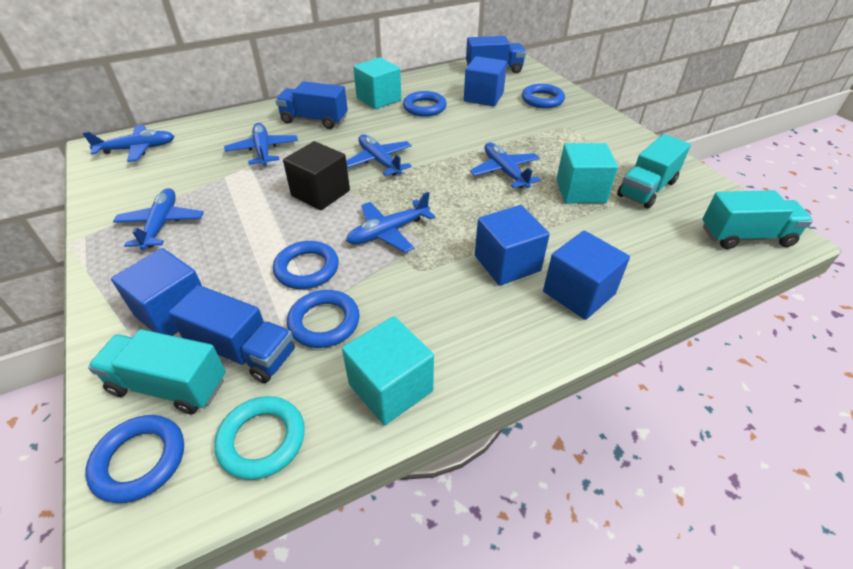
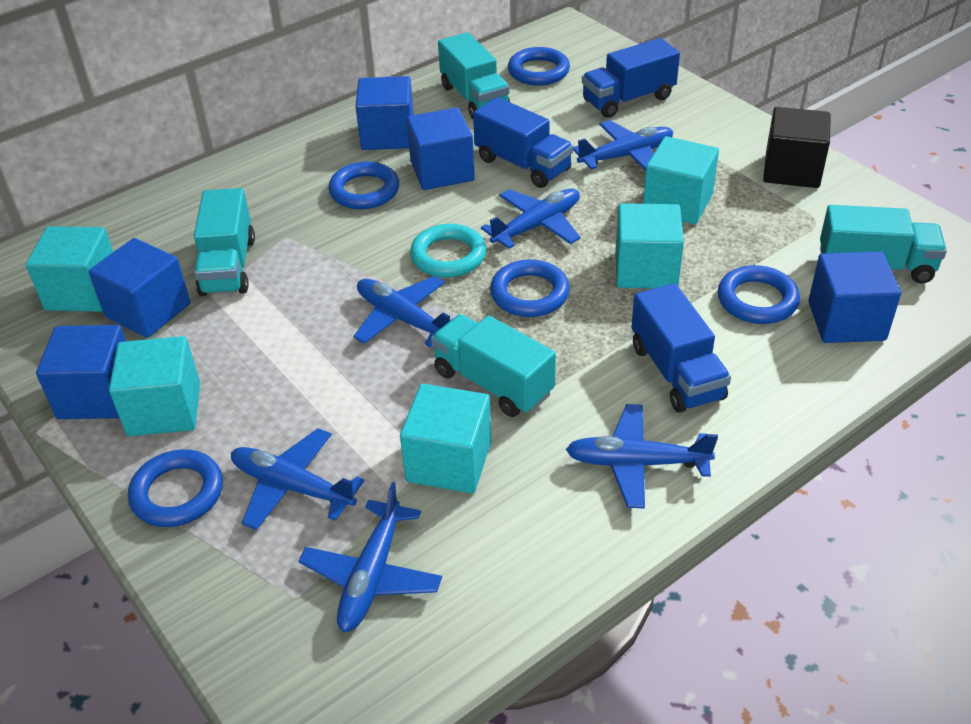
blue cube: 4 -> 5
turquoise cube: 3 -> 5
turquoise truck: 3 -> 4

